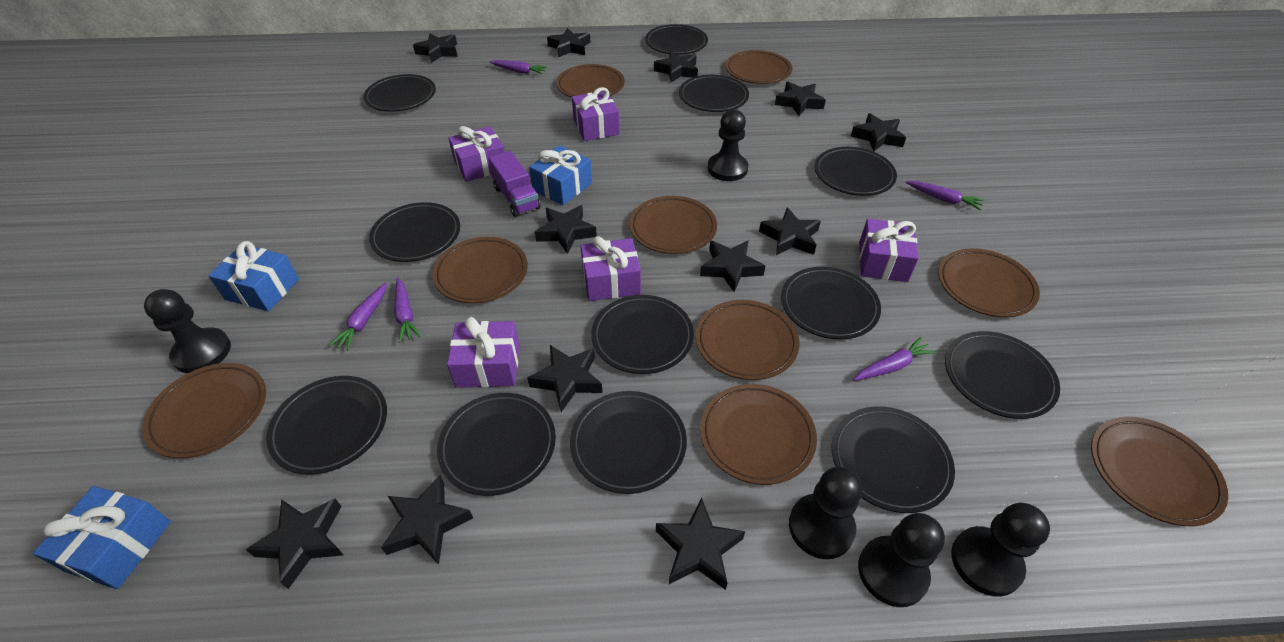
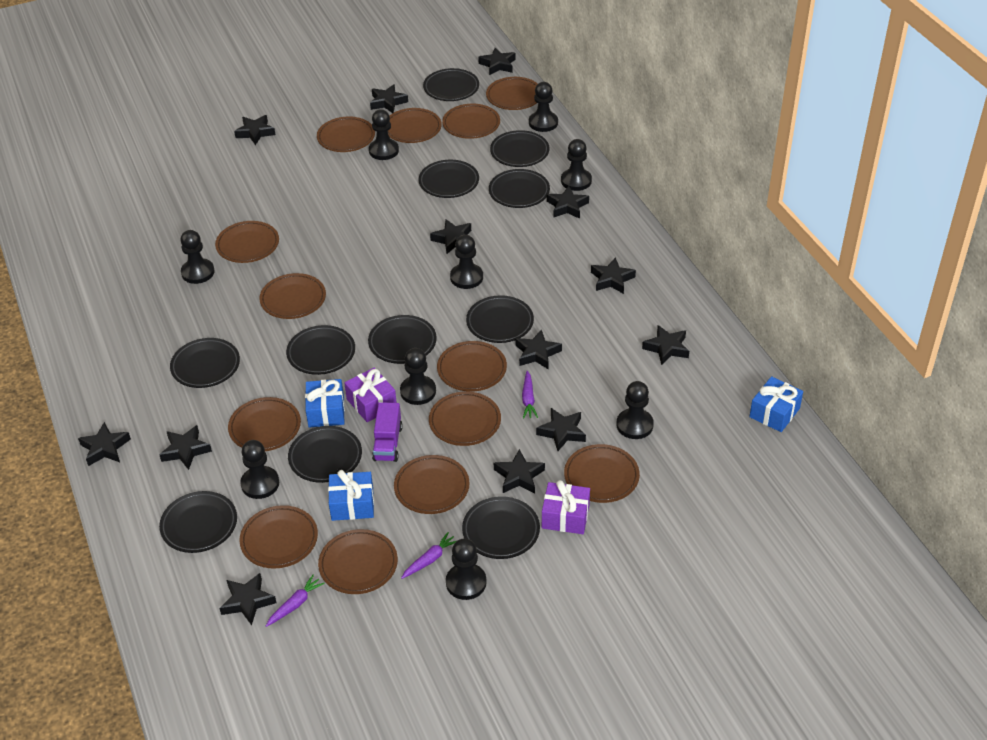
black pawn: 5 -> 9
black plate: 12 -> 11
black star: 12 -> 13
brown plate: 9 -> 13
purple carrot: 5 -> 3
purple gift: 5 -> 2

